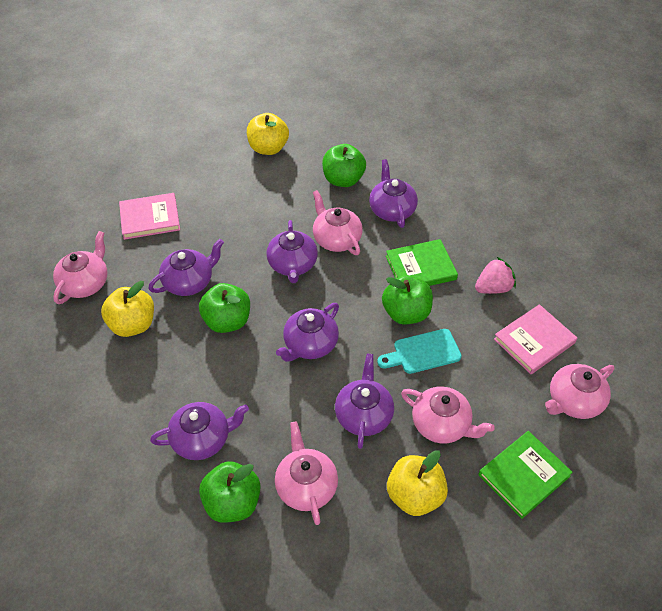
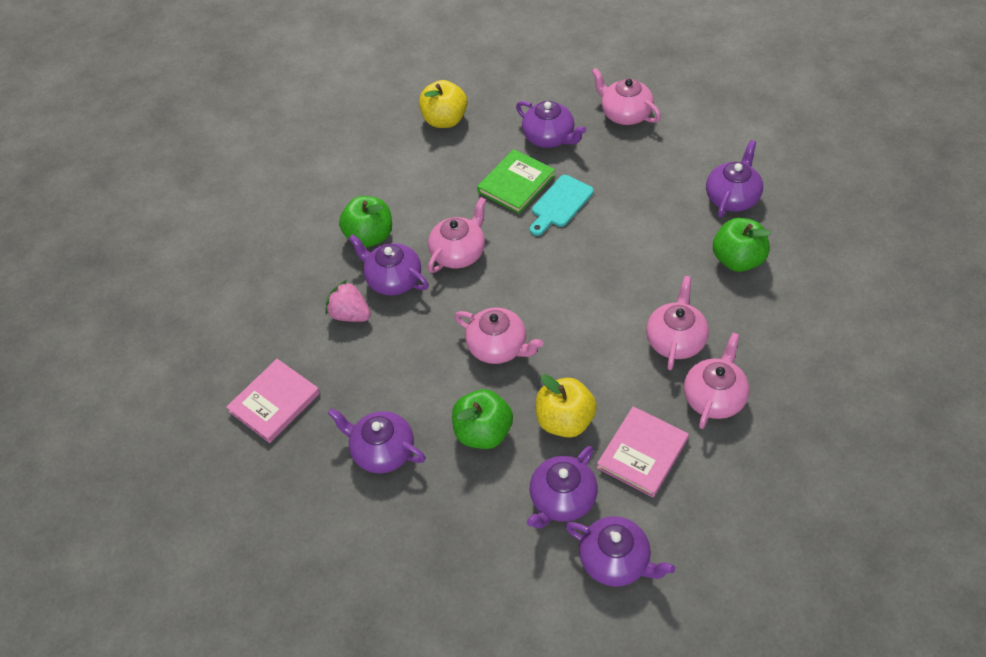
green apple: 4 -> 3
green book: 2 -> 1
yellow apple: 3 -> 2

